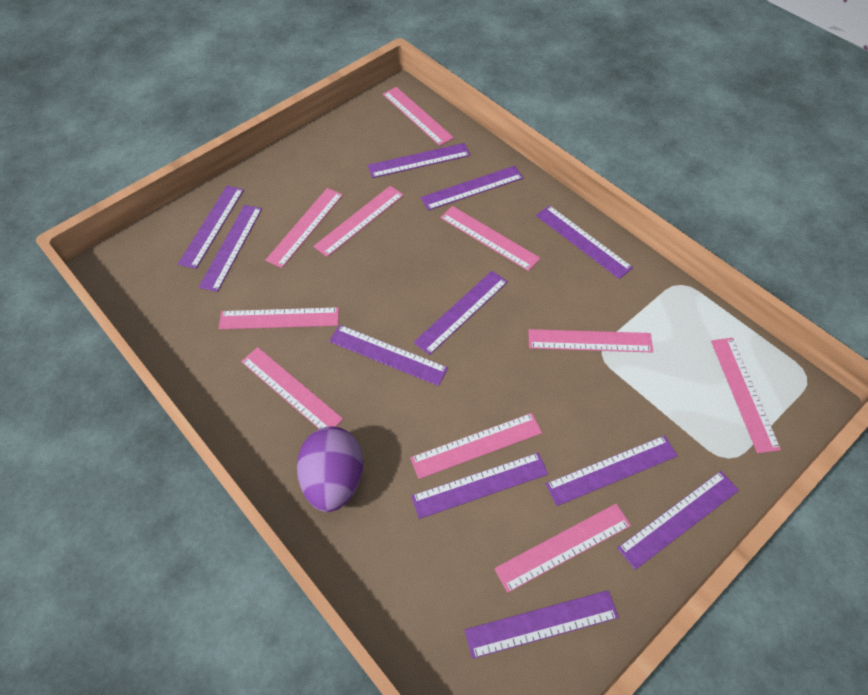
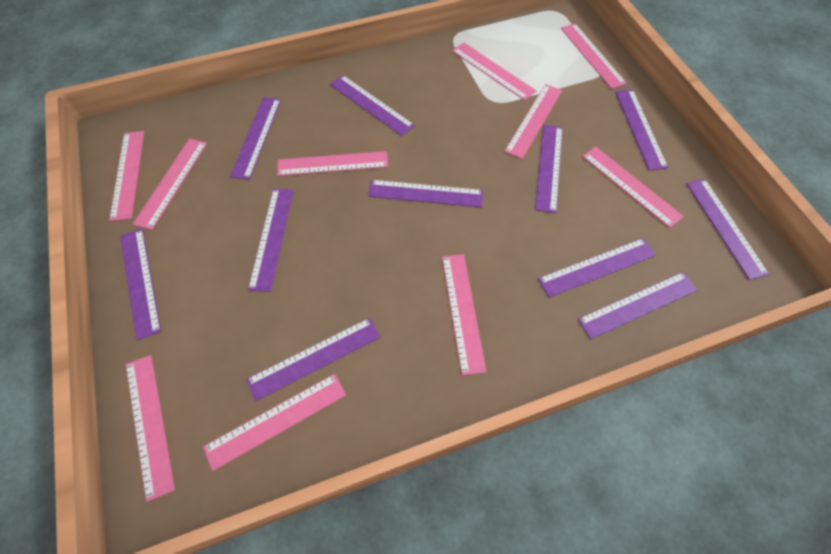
purple egg: 1 -> 0

